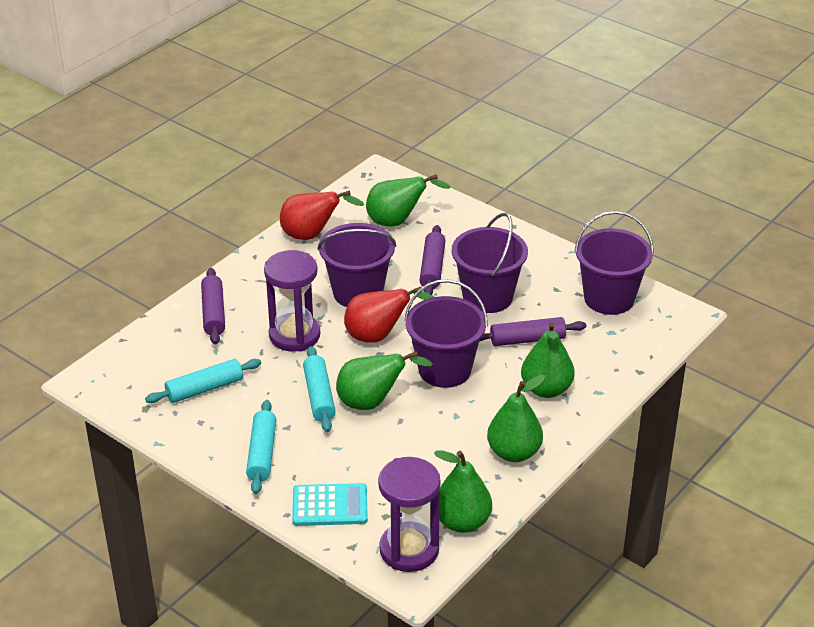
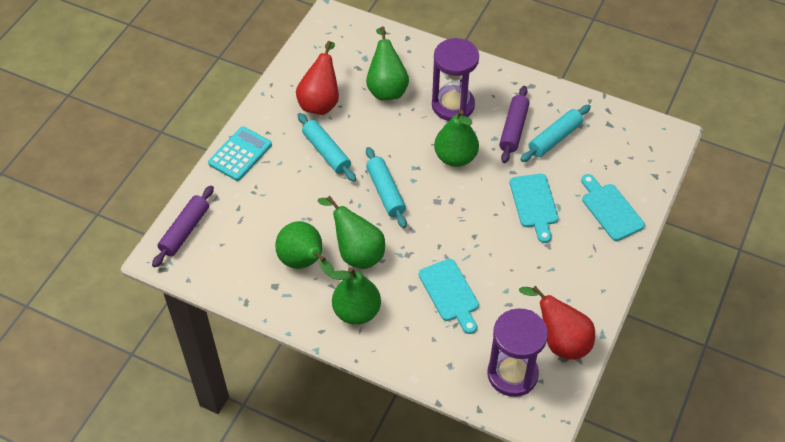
purple bucket: 4 -> 0
purple rolling pin: 3 -> 2
turquoise cutting board: 0 -> 3

